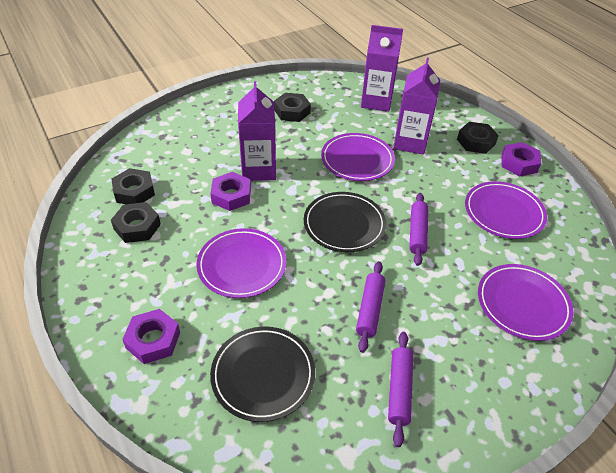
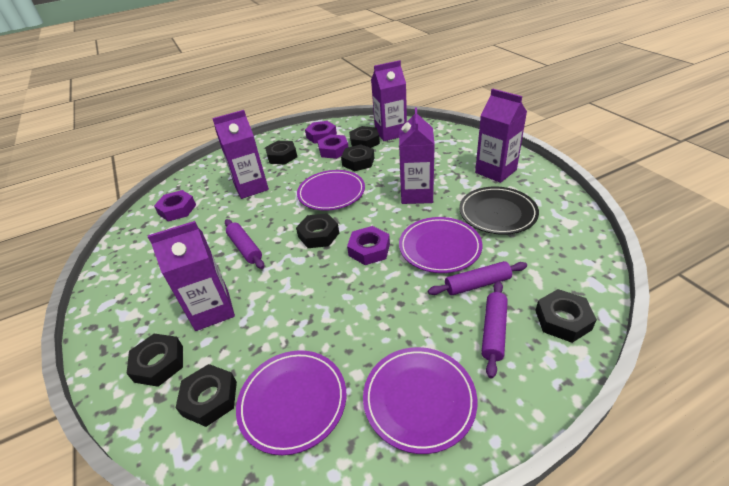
black nut: 4 -> 7
black plate: 2 -> 1
purple carton: 3 -> 5
purple nut: 3 -> 4

